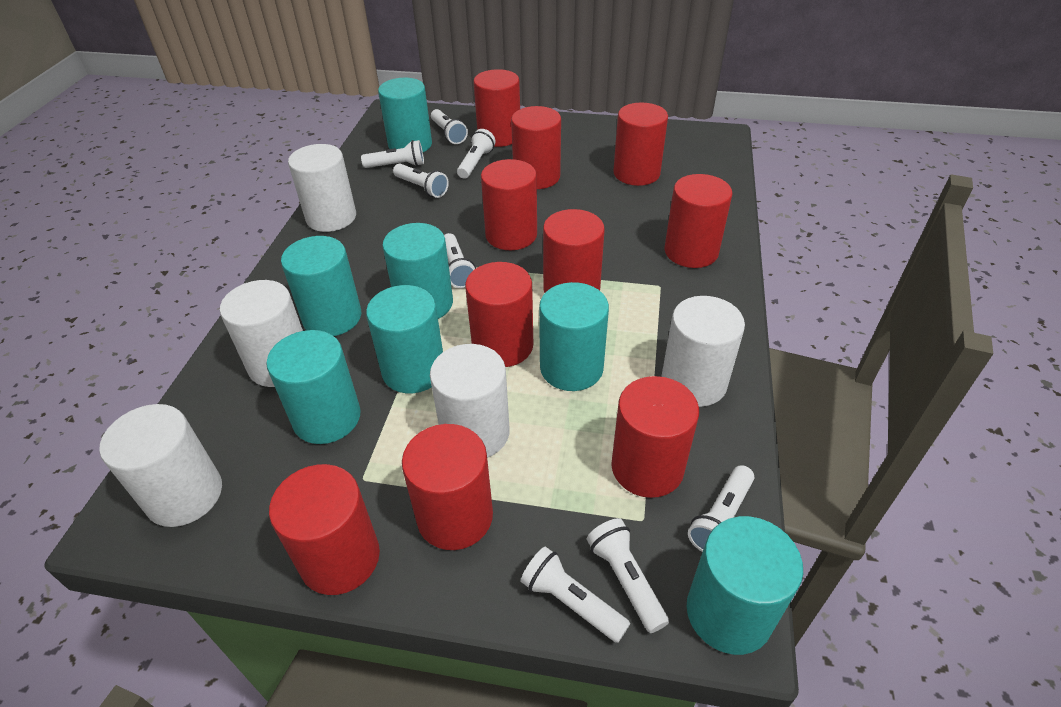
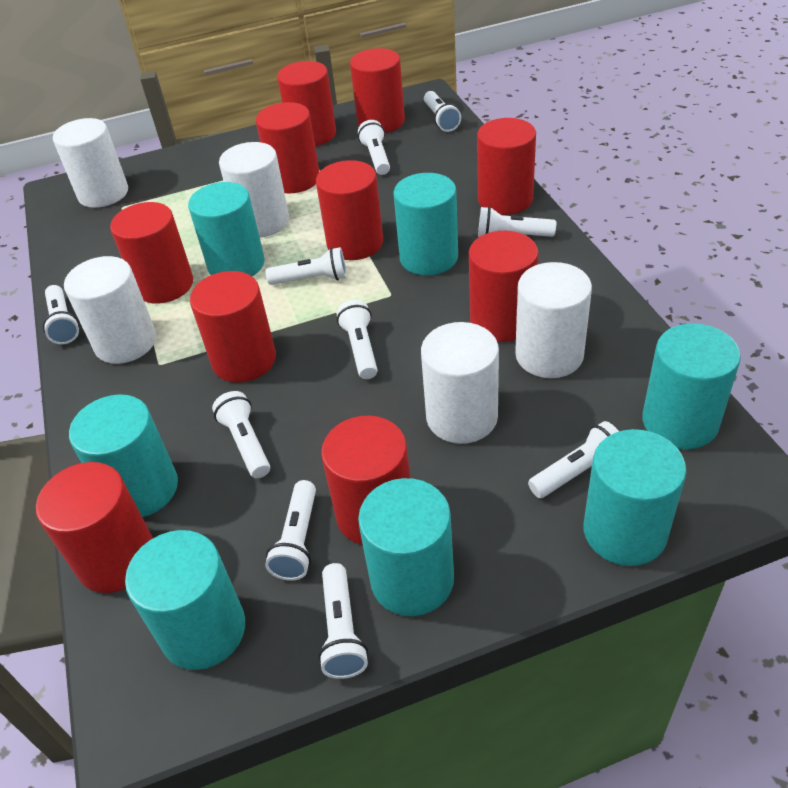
white flashlight: 8 -> 10

